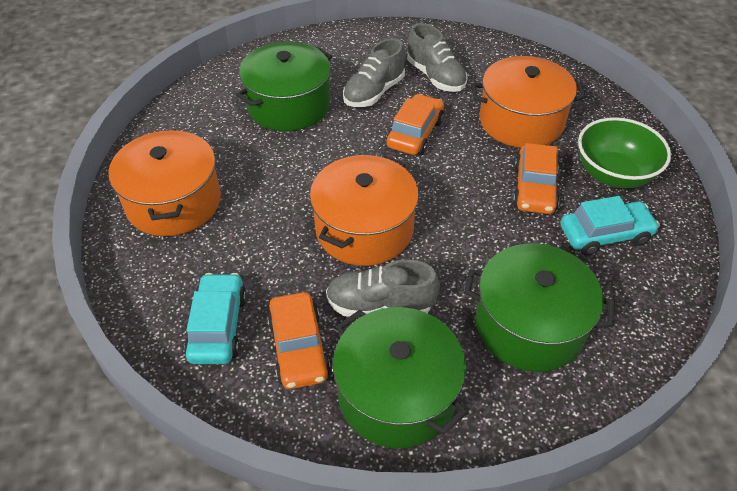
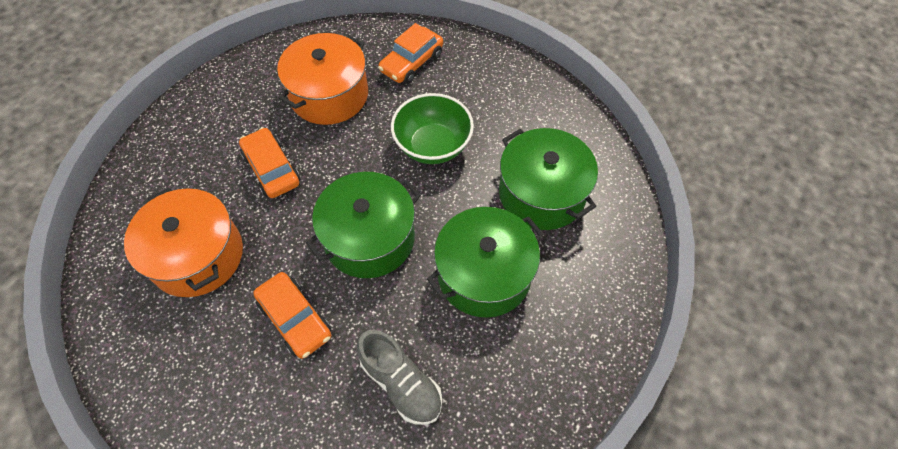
grey shoe: 3 -> 1
orange pot: 3 -> 2
turquoise car: 2 -> 0

